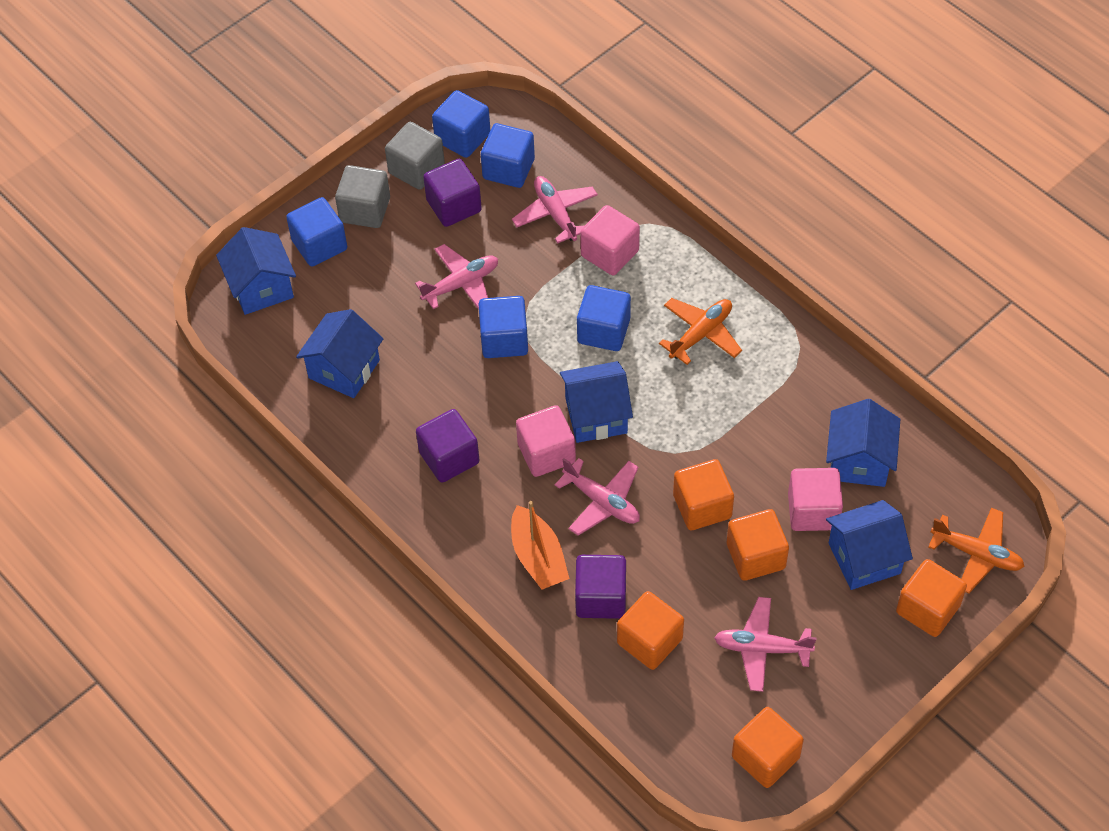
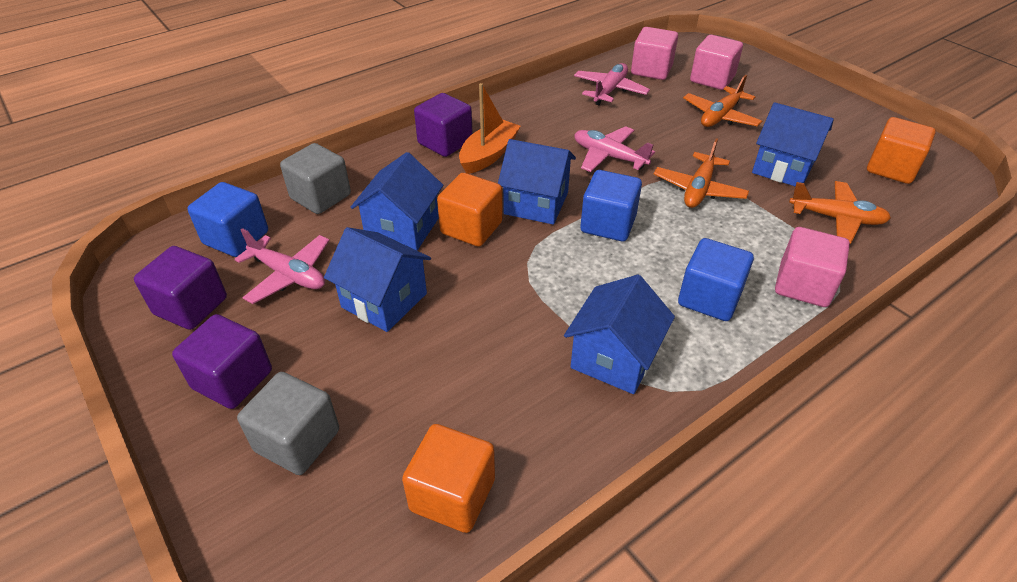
blue cube: 5 -> 3
orange cube: 5 -> 3
orange plane: 2 -> 3
pink plane: 4 -> 3

